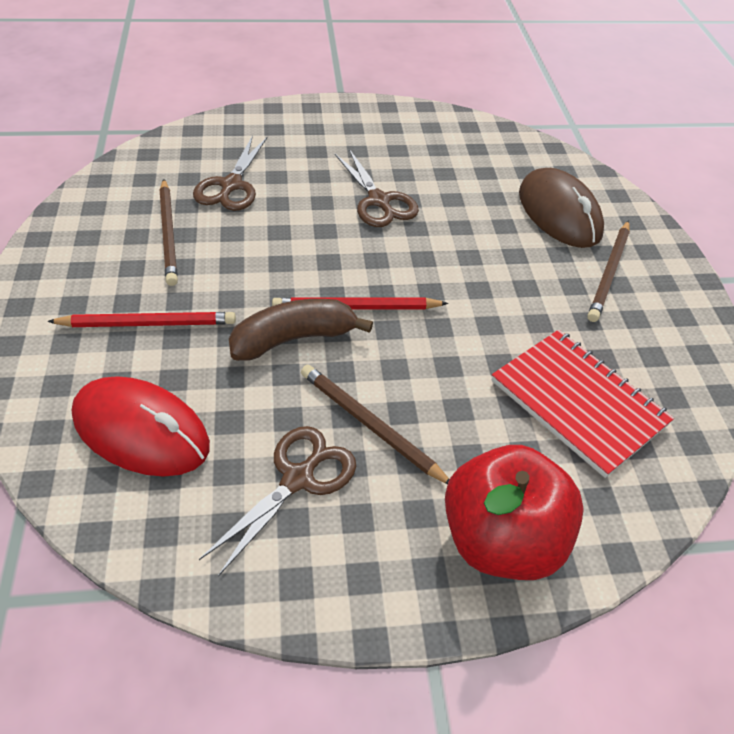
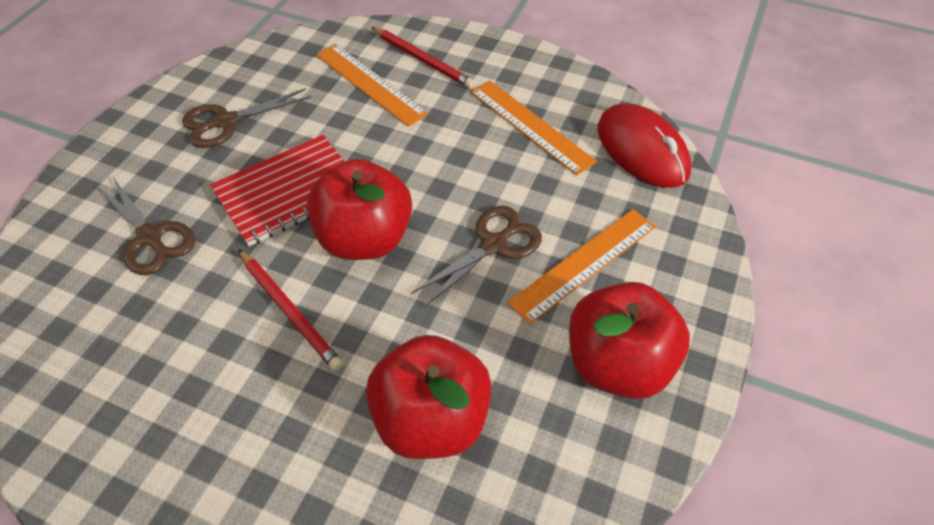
brown banana: 1 -> 0
brown mouse: 1 -> 0
brown pencil: 3 -> 0
orange ruler: 0 -> 3
red apple: 1 -> 3

